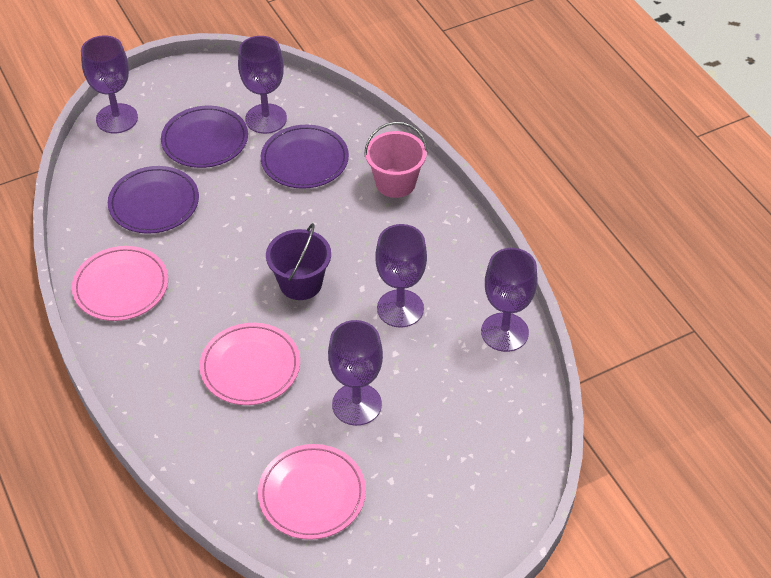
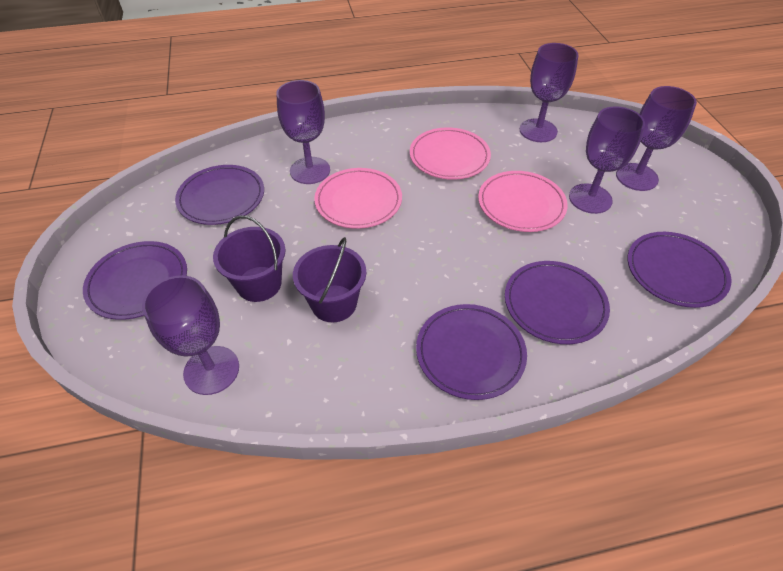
pink bucket: 1 -> 0
purple bucket: 1 -> 2
purple plate: 3 -> 5

